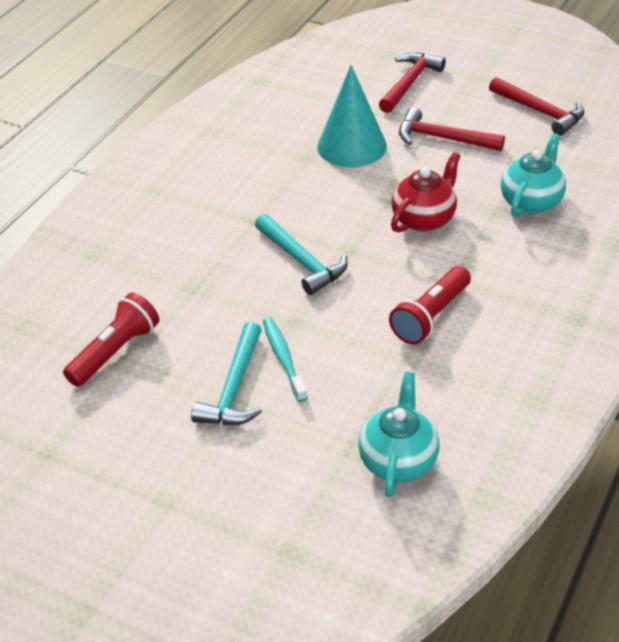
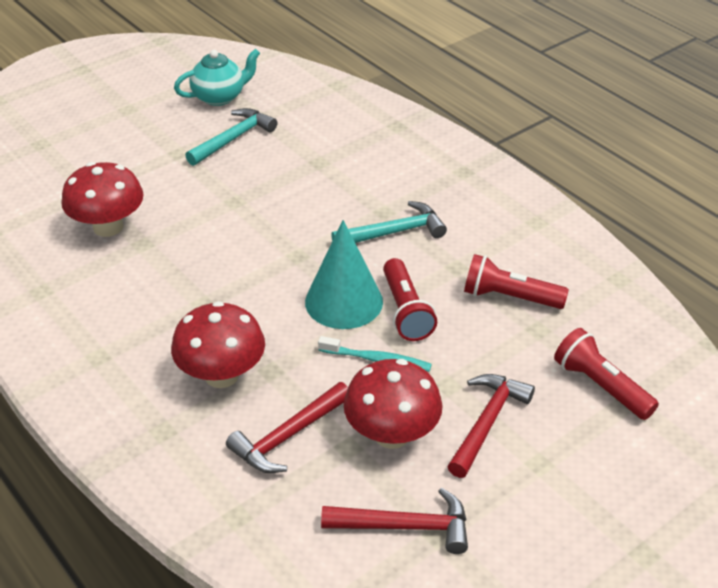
red flashlight: 2 -> 3
red mushroom: 0 -> 3
red teapot: 1 -> 0
turquoise teapot: 2 -> 1

